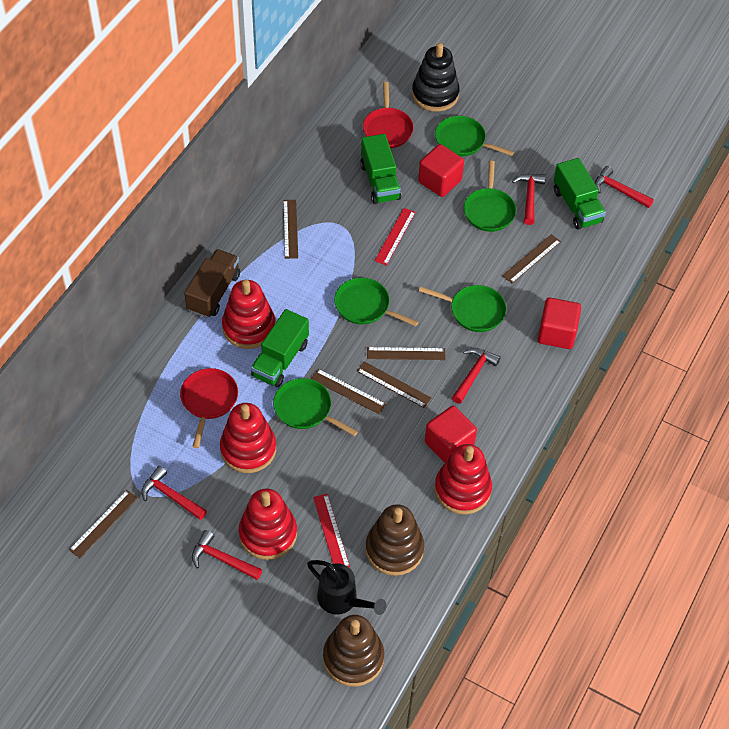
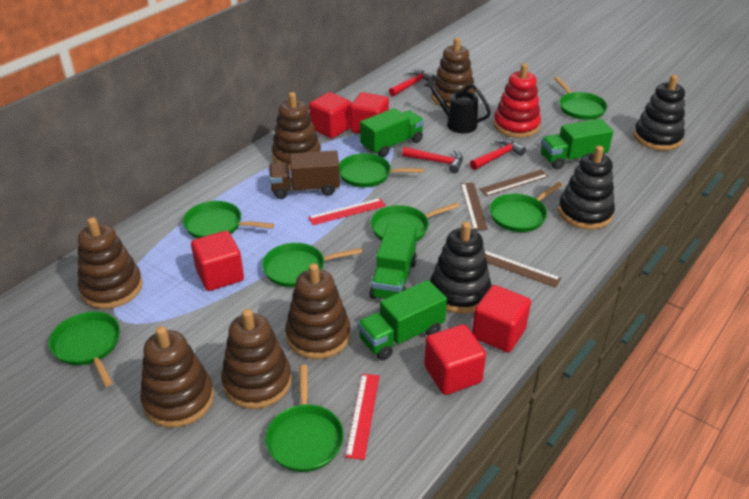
black stacking toy: 1 -> 3
brown ruler: 6 -> 3
brown stacking toy: 2 -> 6
green pan: 5 -> 8
green truck: 3 -> 4
red cube: 3 -> 5
red hammer: 5 -> 3
red pan: 2 -> 0
red stacking toy: 4 -> 1

